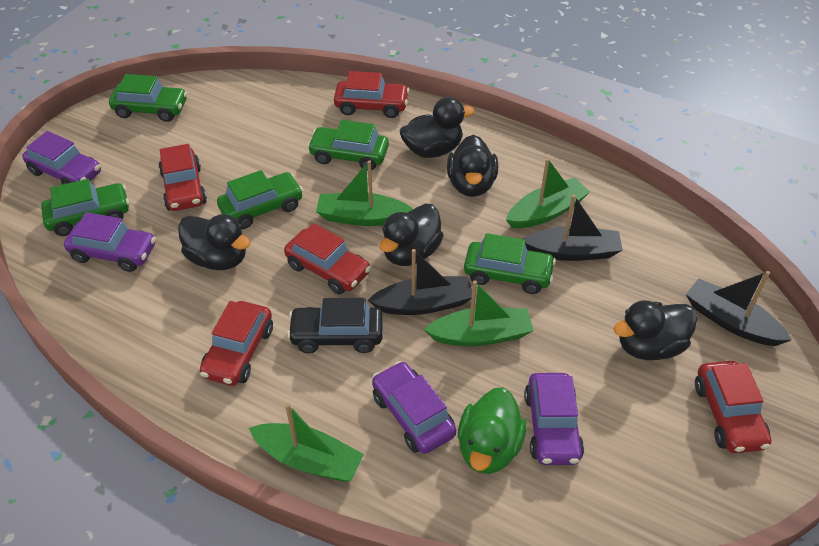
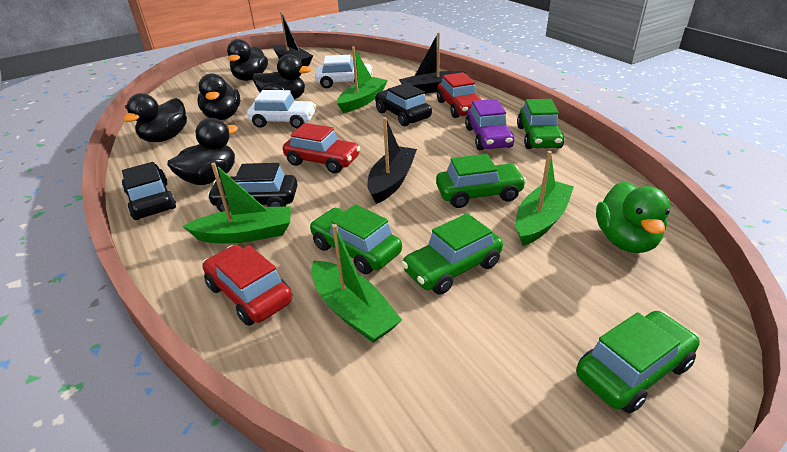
black car: 1 -> 3
purple car: 4 -> 1
red car: 5 -> 3
white car: 0 -> 2

